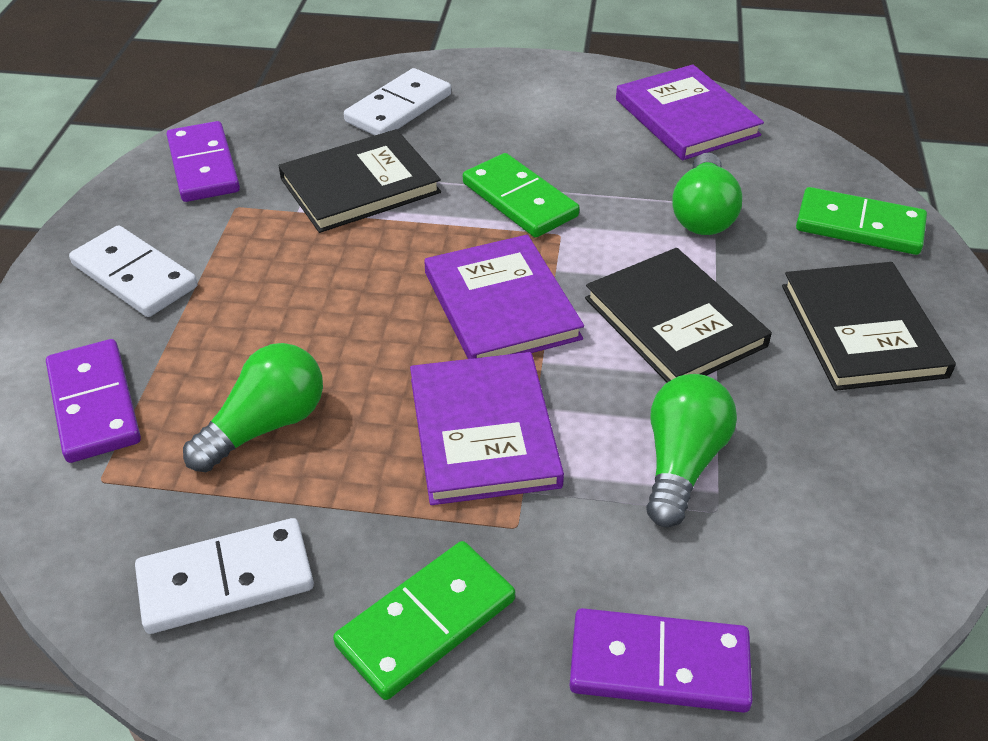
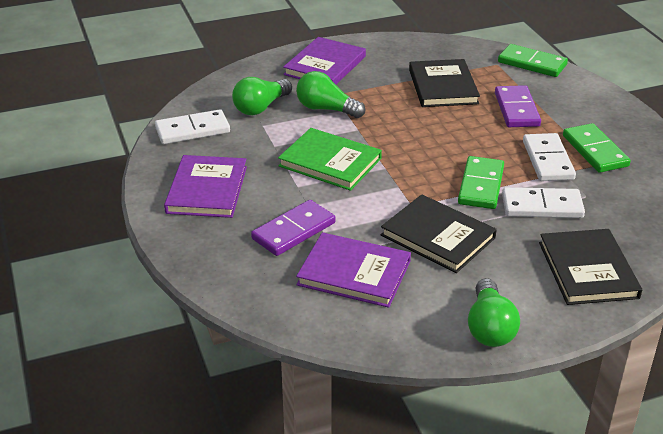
green book: 0 -> 1
purple domino: 3 -> 2

